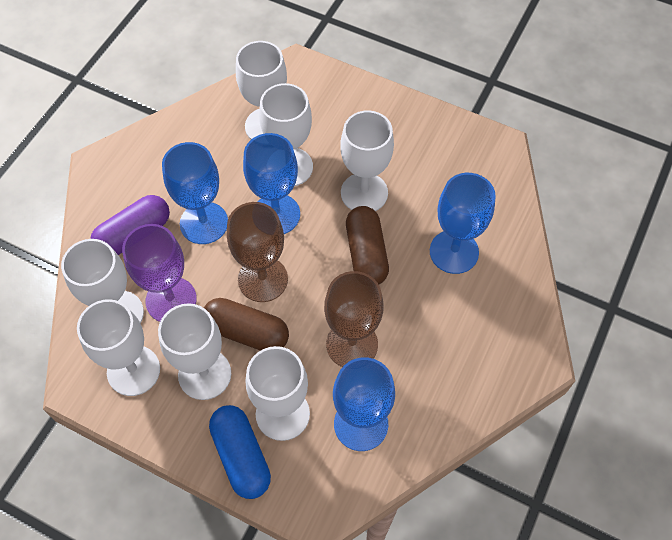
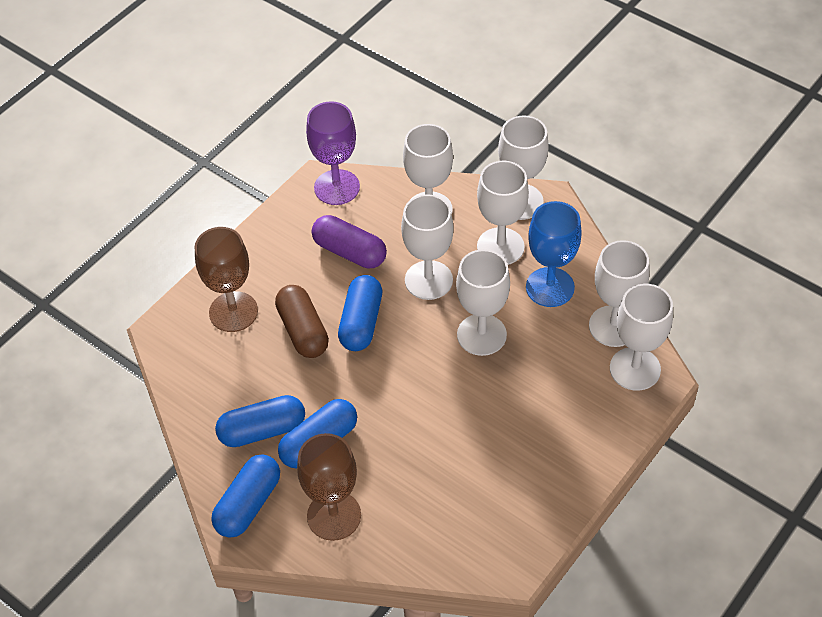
blue capsule: 1 -> 4
blue goblet: 4 -> 1
brown capsule: 2 -> 1

